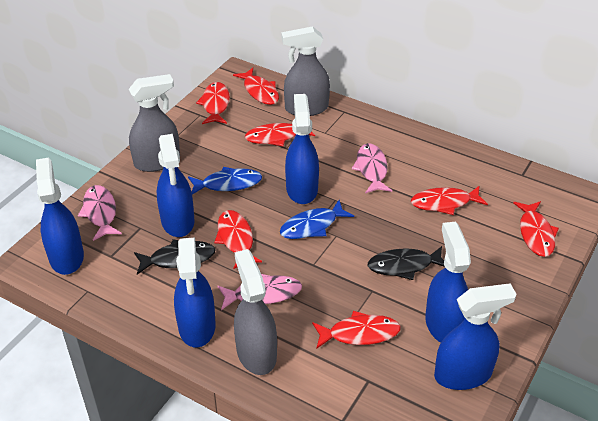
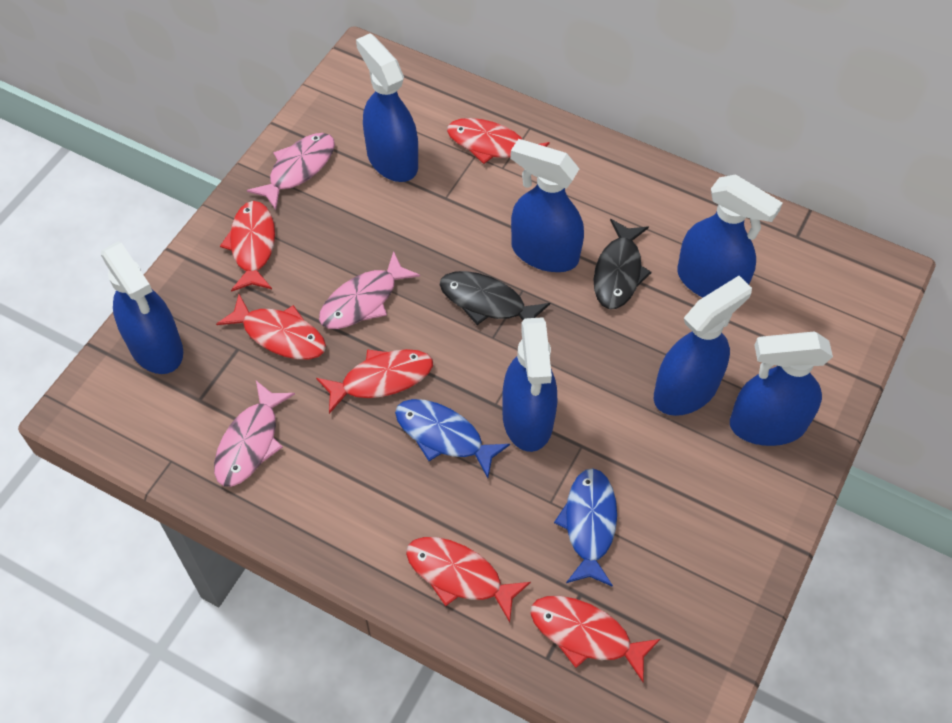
blue spray bottle: 6 -> 7
grey spray bottle: 3 -> 0
red fish: 7 -> 6

